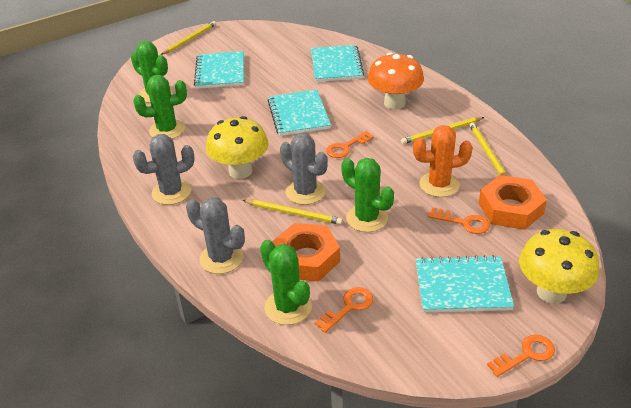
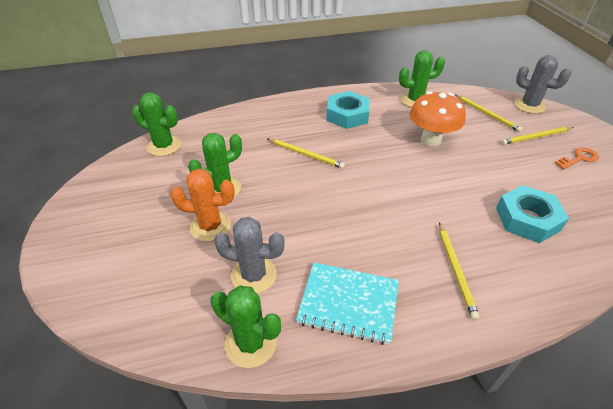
grey cactus: 3 -> 2
orange key: 4 -> 1
orange nut: 2 -> 0
turquoise notebook: 4 -> 1
turquoise nut: 0 -> 2
yellow mushroom: 2 -> 0

